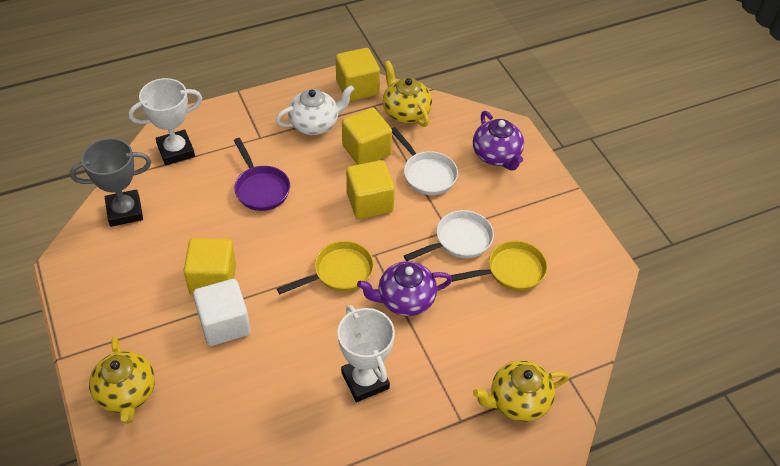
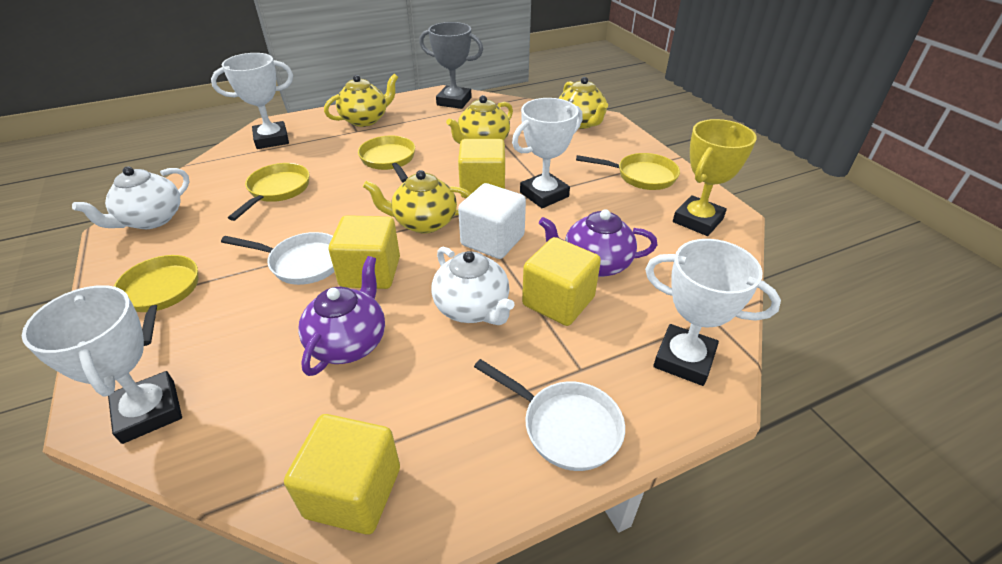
purple pan: 1 -> 0
white teapot: 1 -> 2
white trophy: 2 -> 4
yellow pan: 2 -> 4
yellow teapot: 3 -> 4
yellow trophy: 0 -> 1

